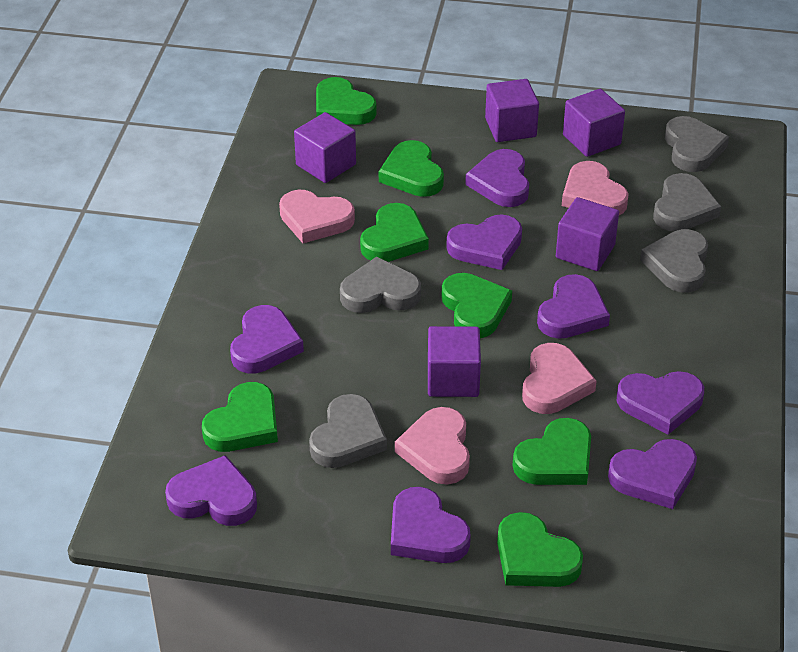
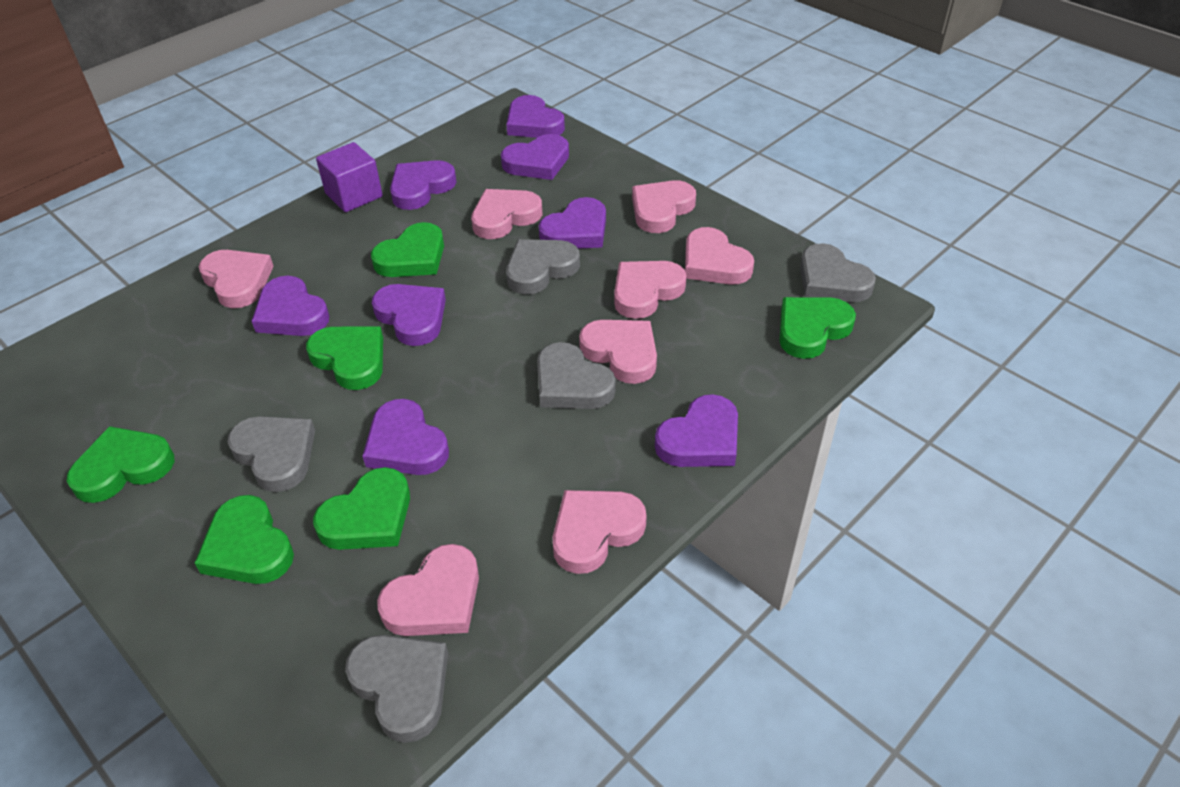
green heart: 7 -> 6
pink heart: 4 -> 8
purple cube: 5 -> 1

